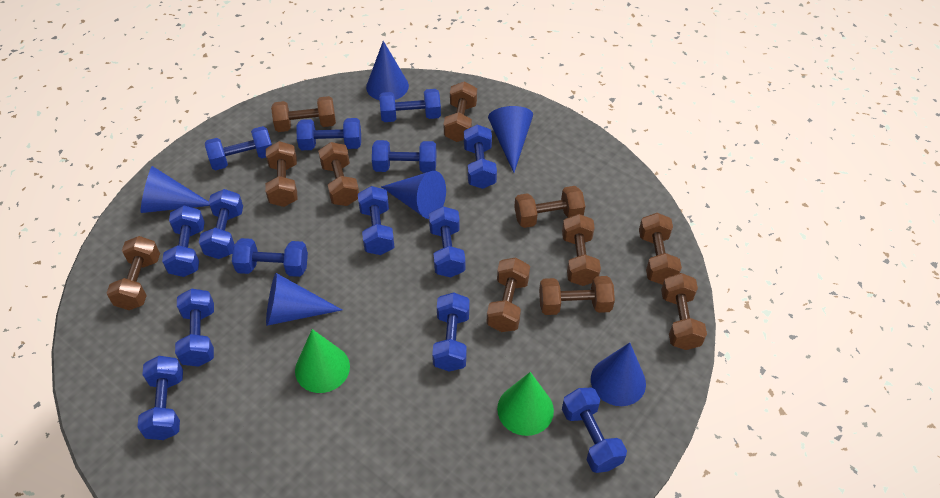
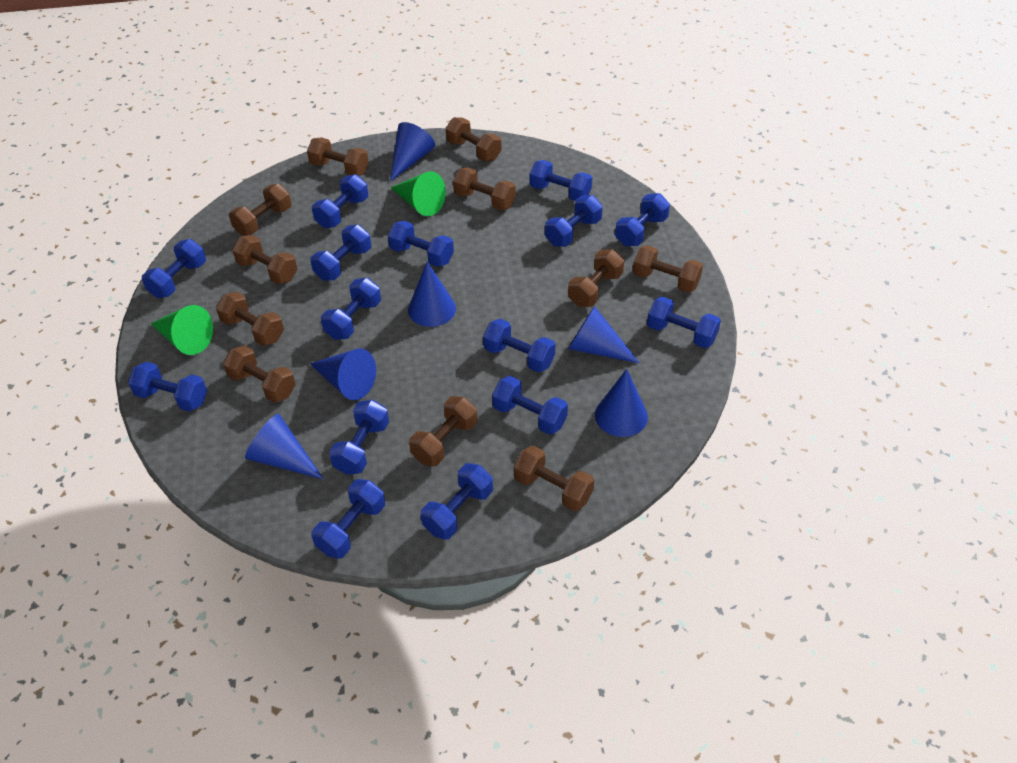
blue dumbbell: 14 -> 15

